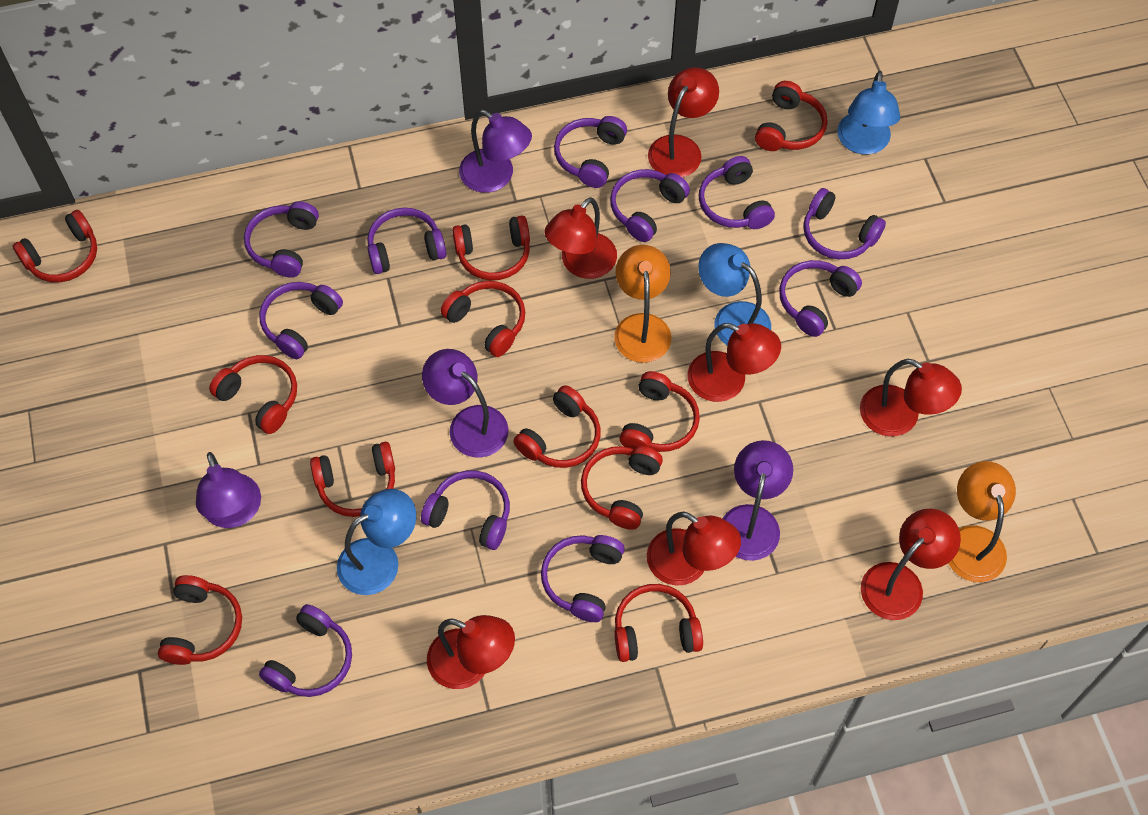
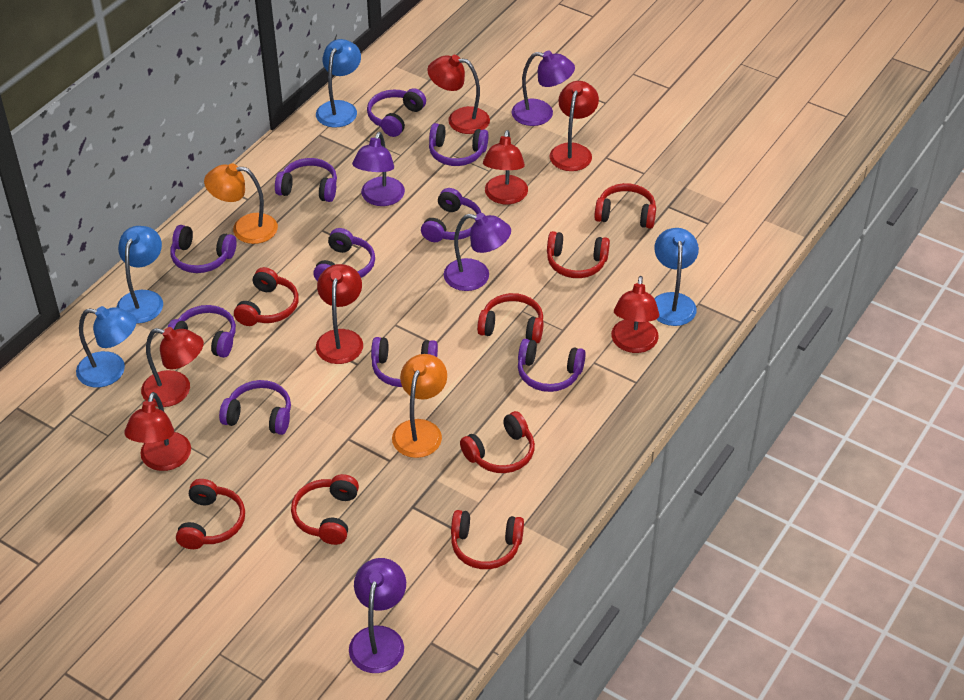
blue lamp: 3 -> 4
purple headphones: 11 -> 10
red headphones: 11 -> 8

